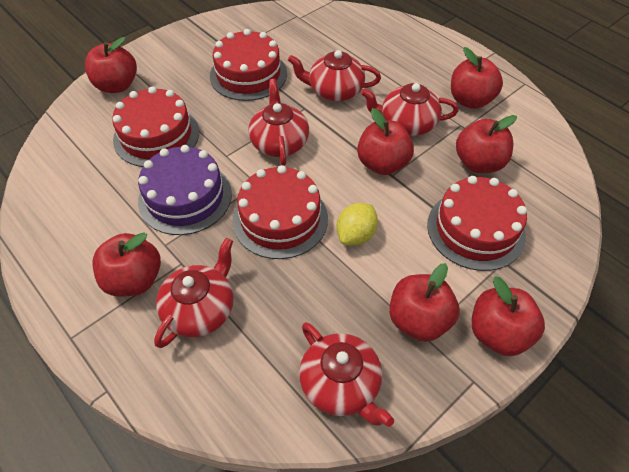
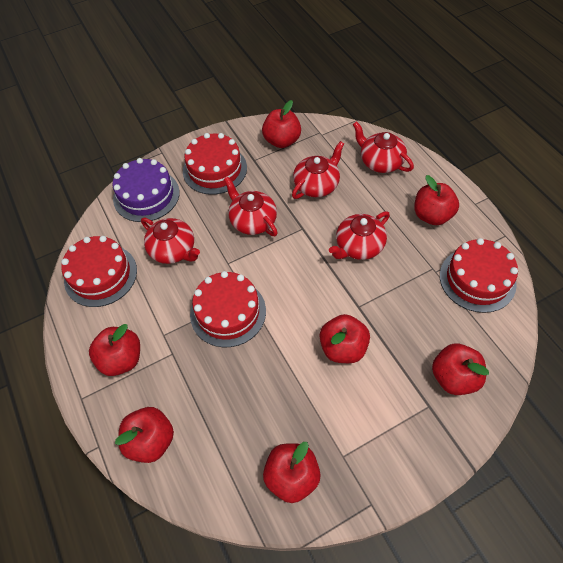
yellow lemon: 1 -> 0

